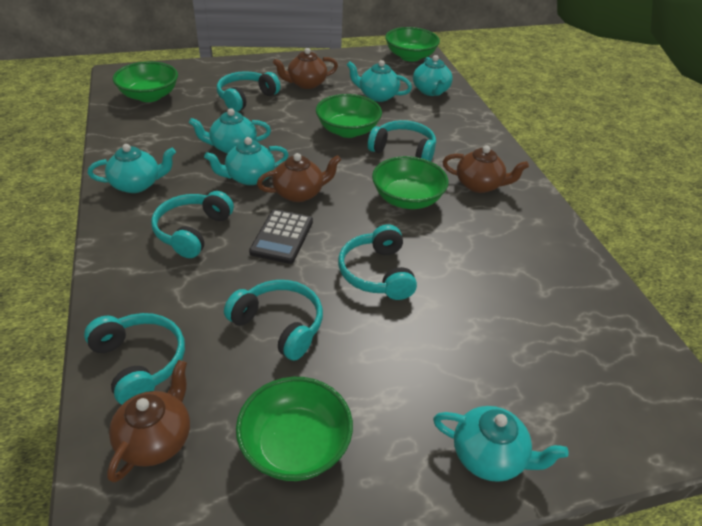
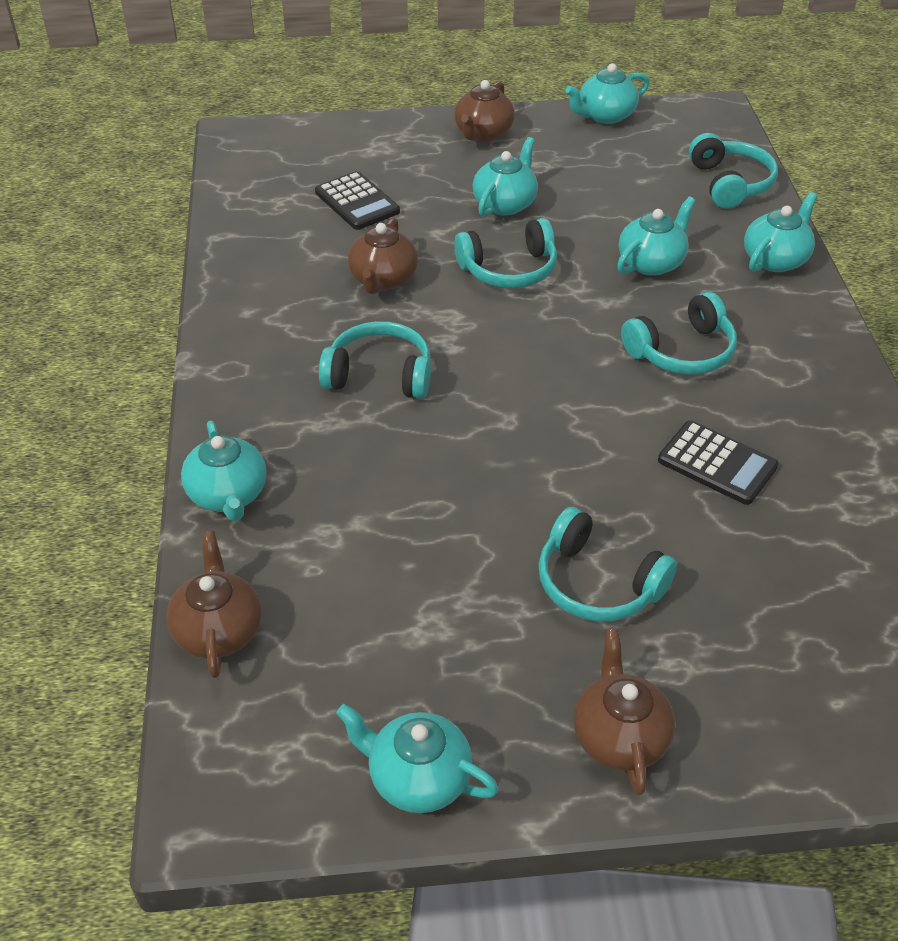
black calculator: 1 -> 2
green bowl: 5 -> 0
turquoise headphones: 6 -> 5

